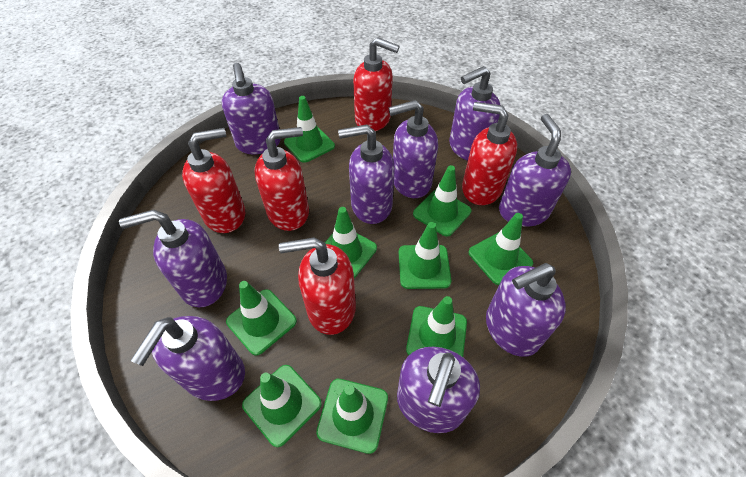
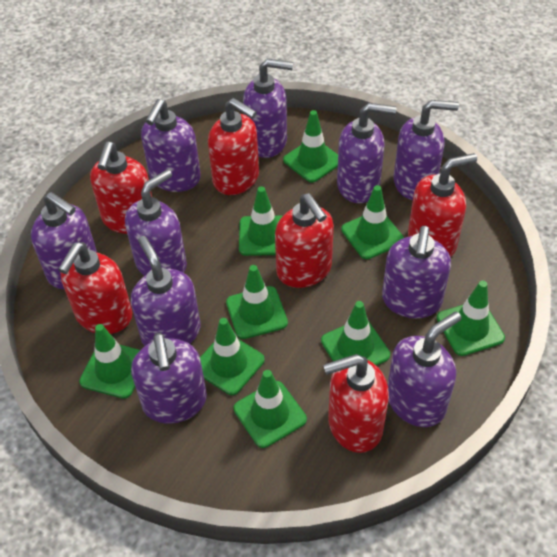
purple soap dispenser: 9 -> 10
red soap dispenser: 5 -> 6

